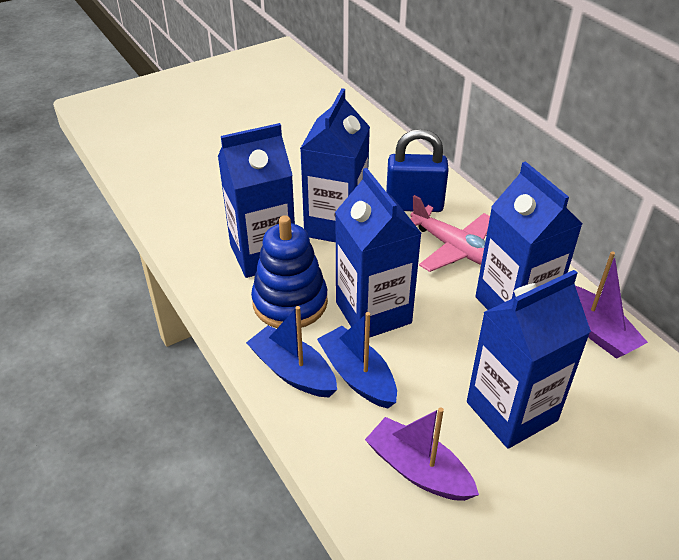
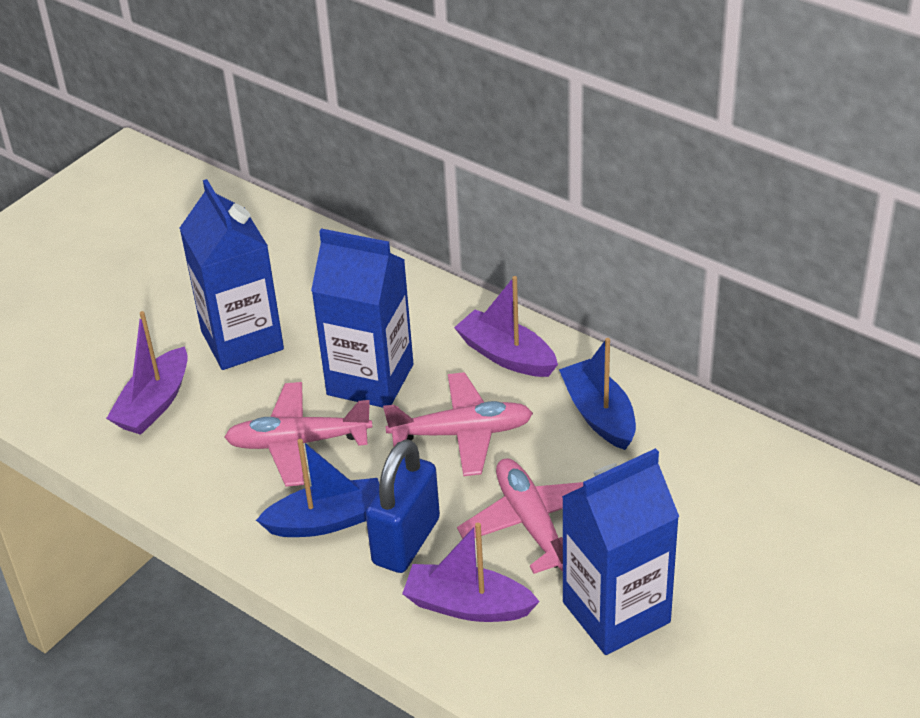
blue carton: 5 -> 3
blue stacking toy: 1 -> 0
pink plane: 1 -> 3
purple boat: 2 -> 3

